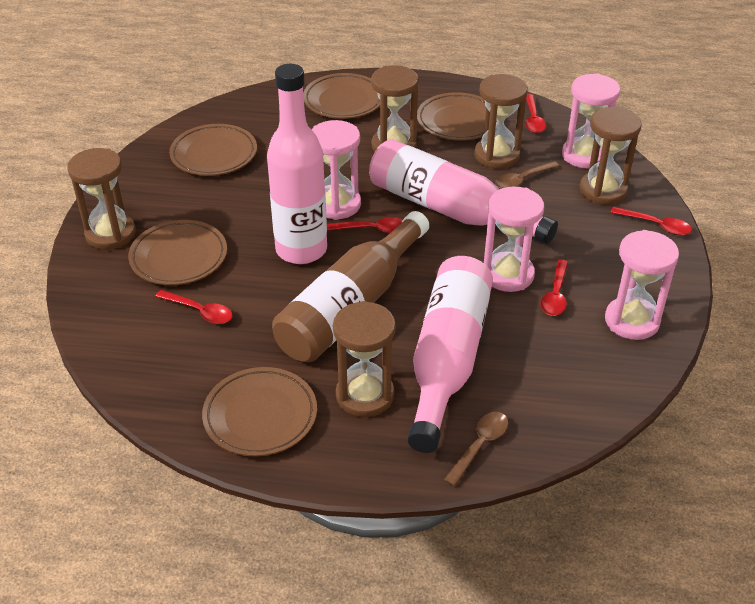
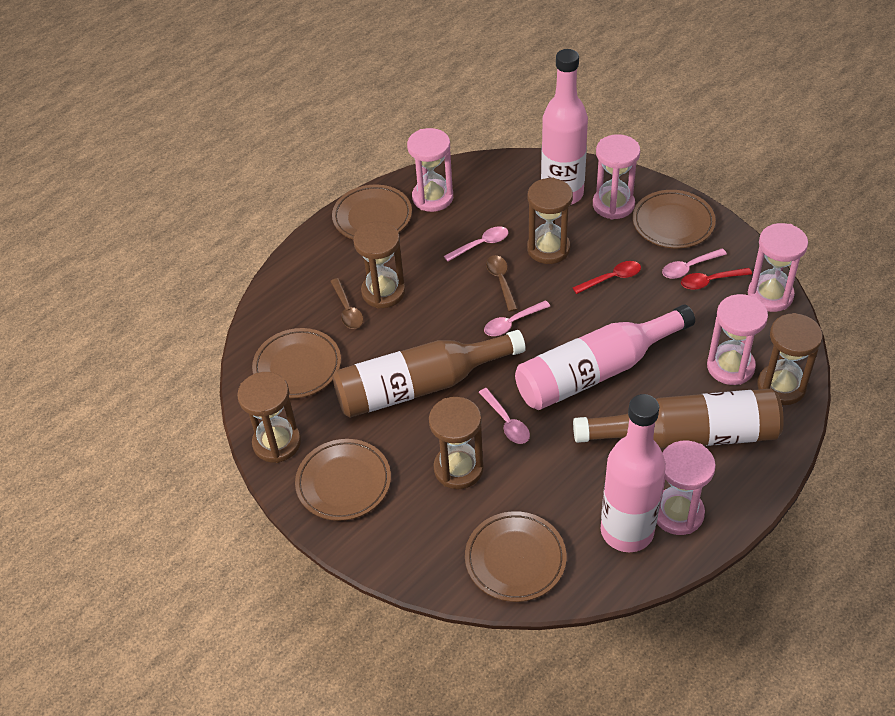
brown bottle: 1 -> 2
pink hourglass: 4 -> 5
pink spoon: 0 -> 4
red spoon: 5 -> 2

